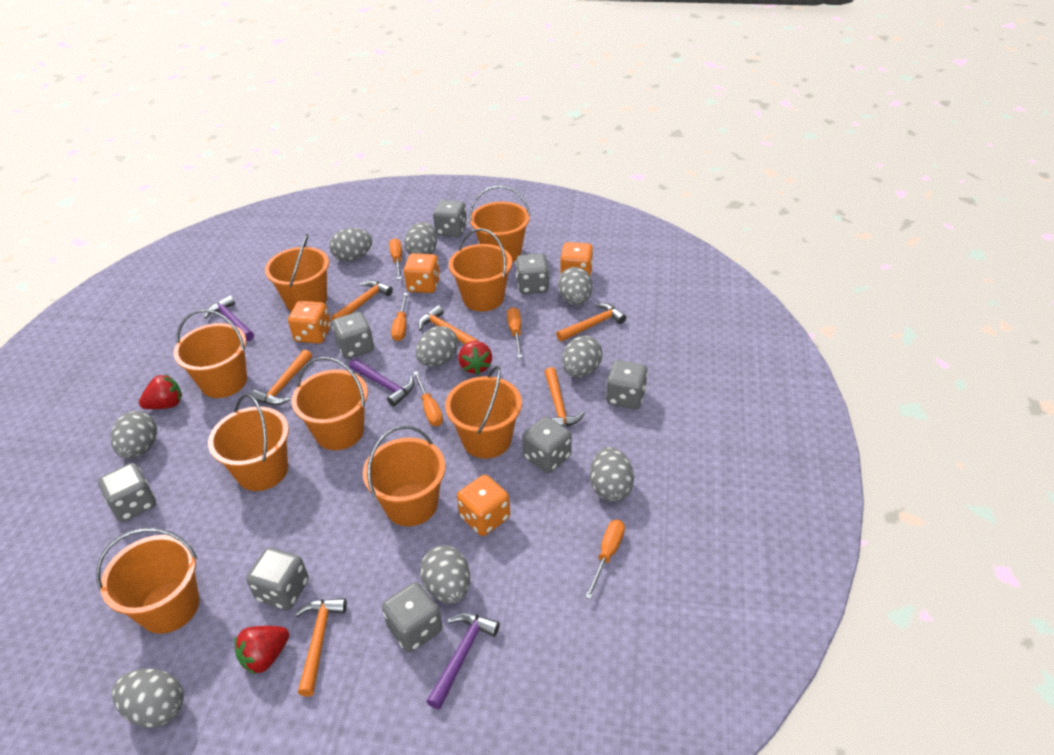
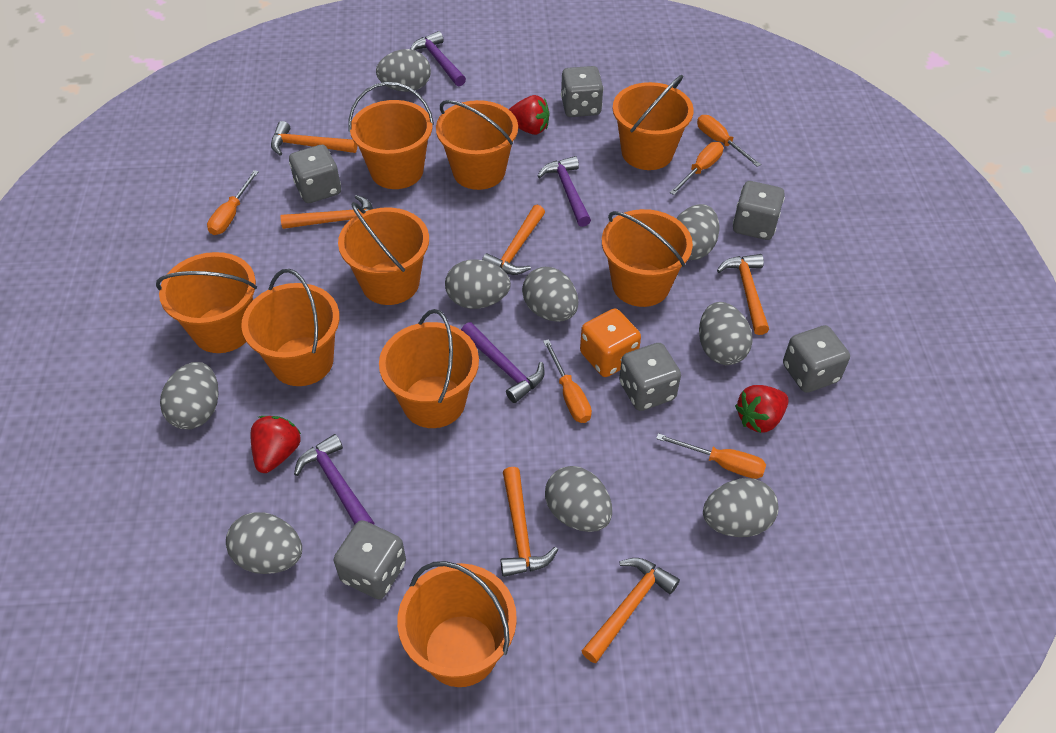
grey dice: 8 -> 6
orange dice: 4 -> 1
purple hammer: 3 -> 4

